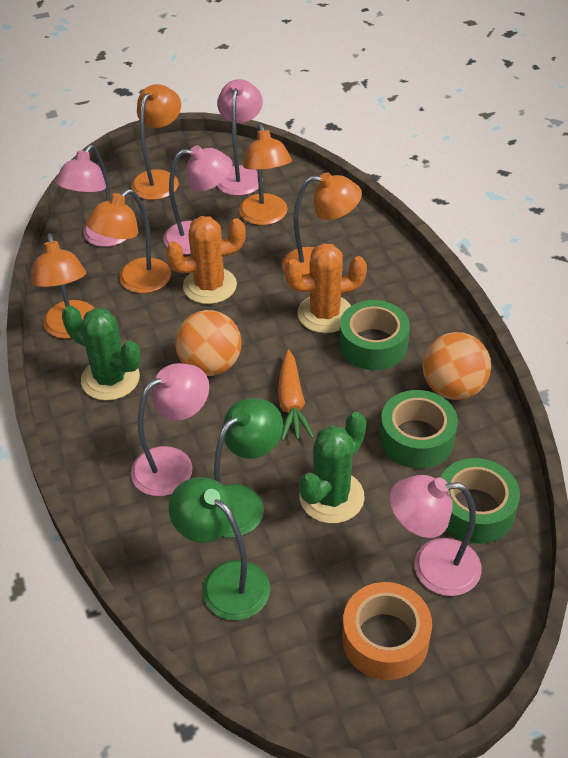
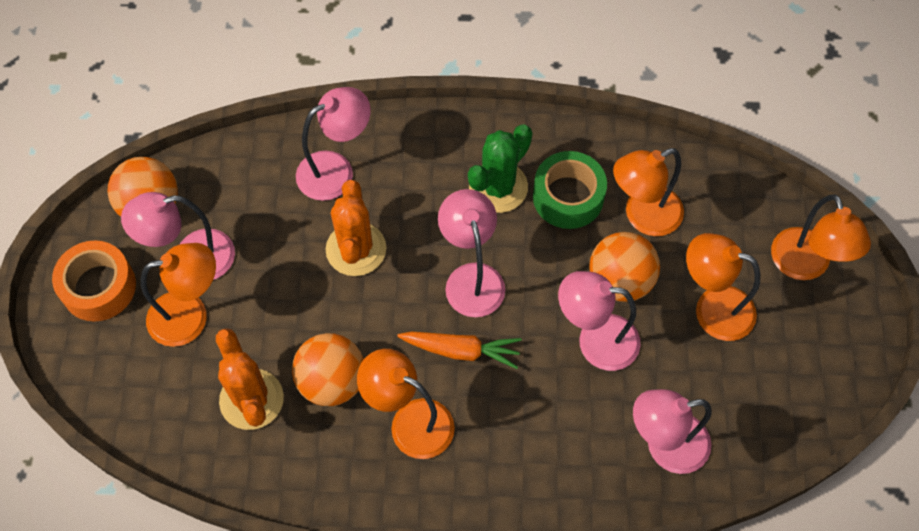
green cactus: 2 -> 1
green lamp: 2 -> 0
green tape: 3 -> 1
orange ball: 2 -> 3

